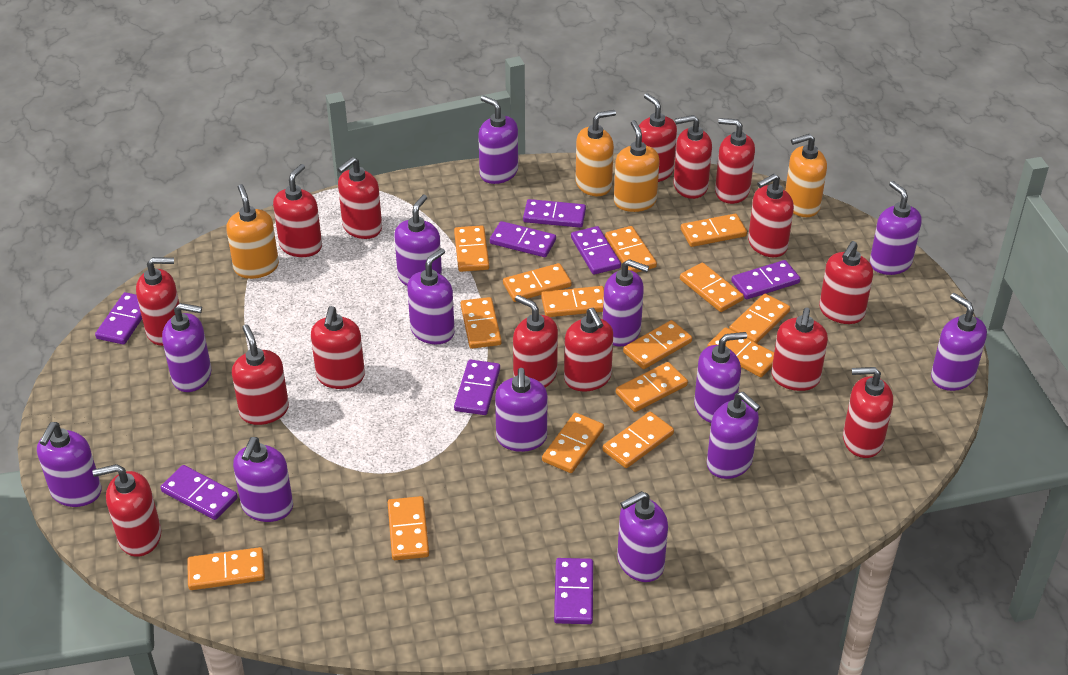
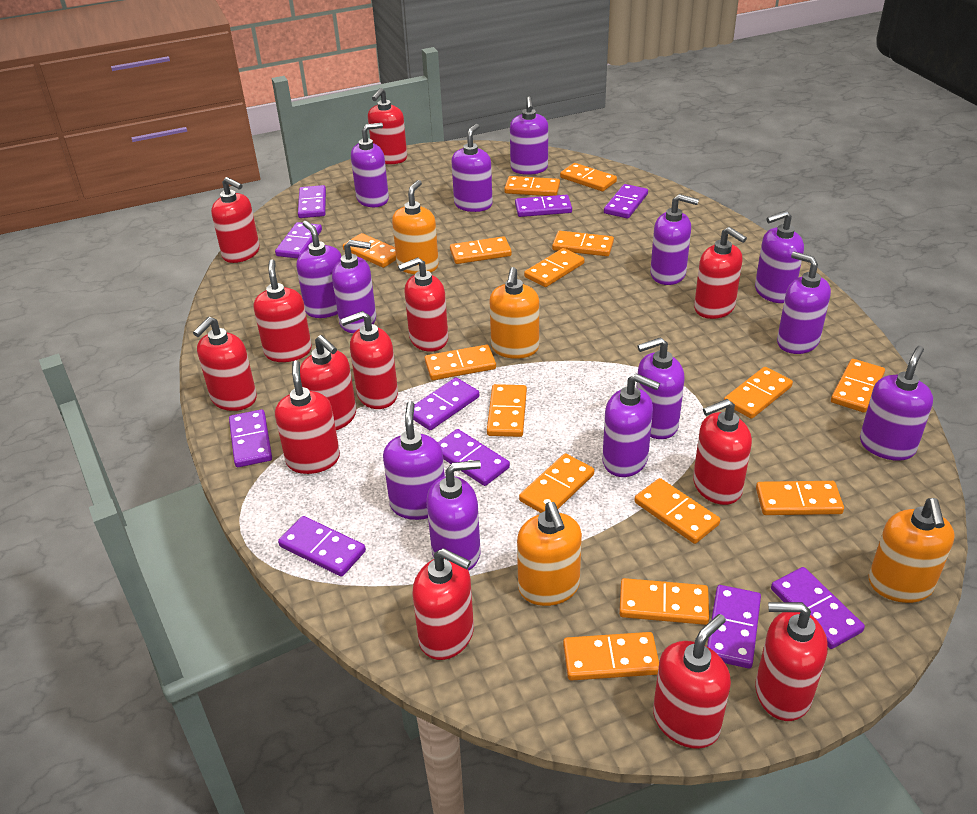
purple domino: 8 -> 10
red soap dispenser: 15 -> 13

